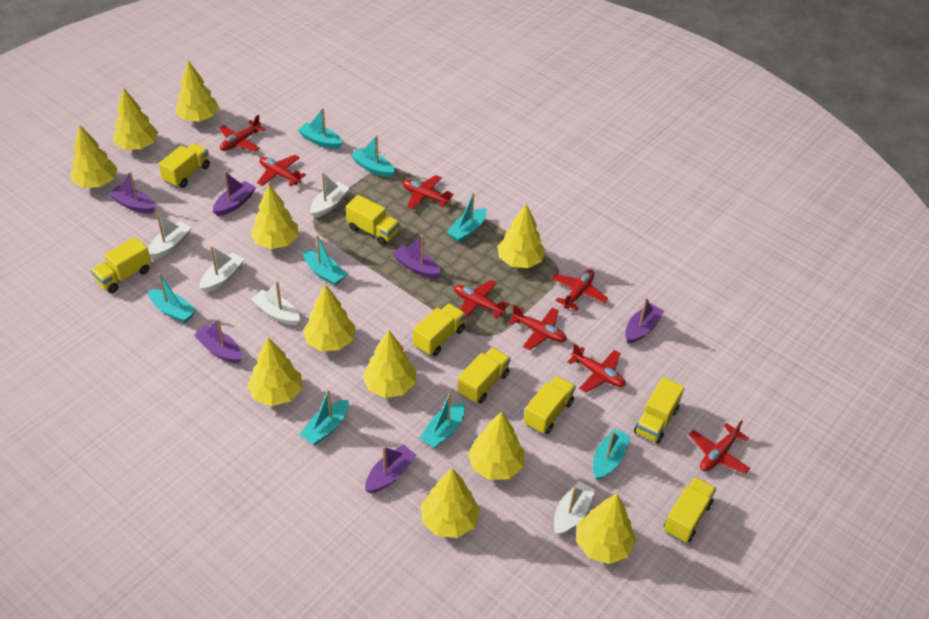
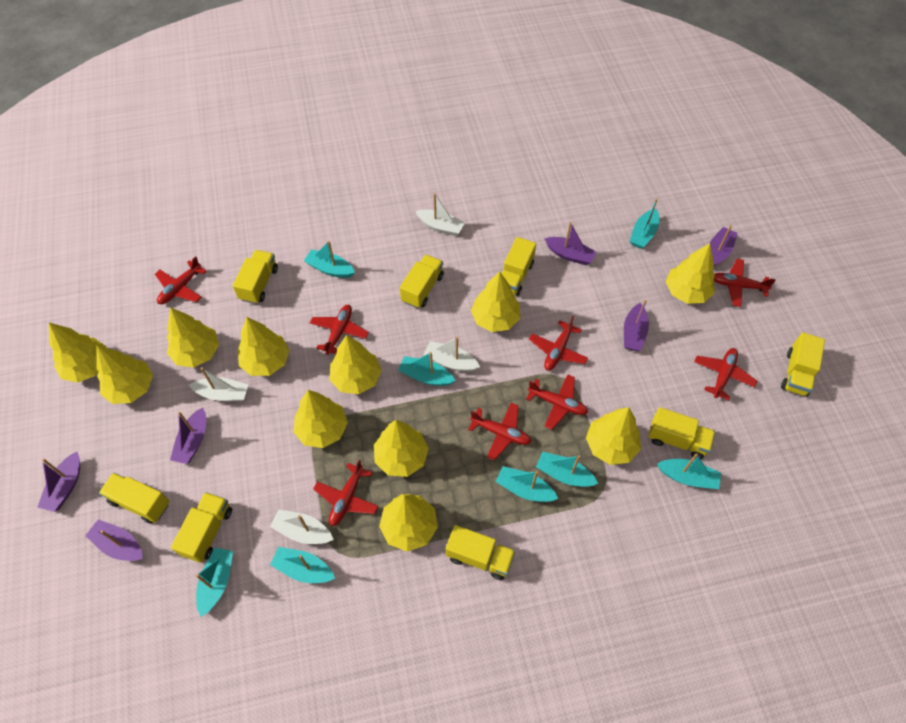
white boat: 5 -> 4

